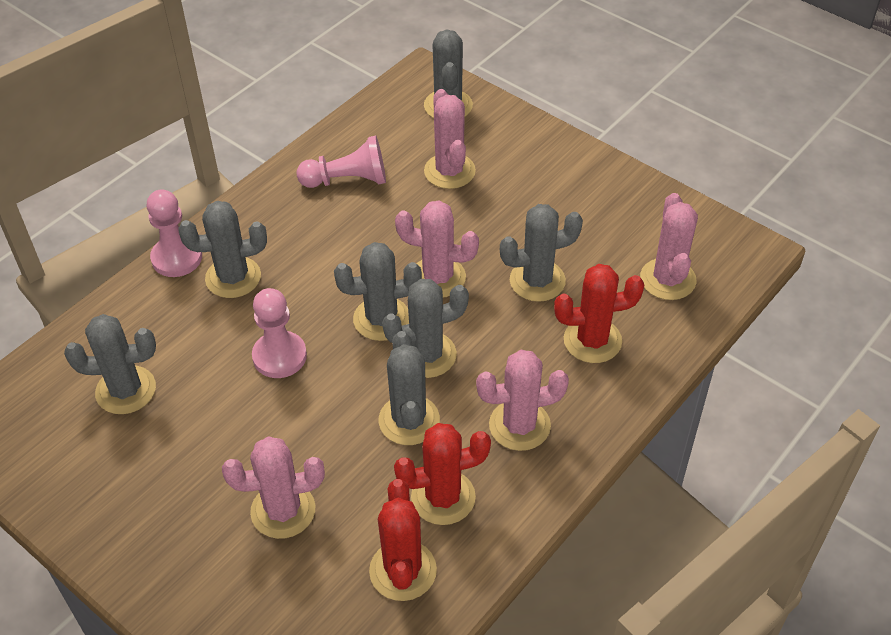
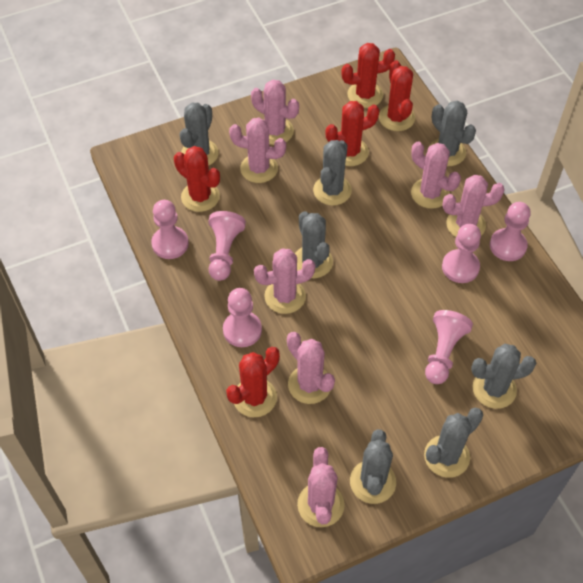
pink cactus: 5 -> 7
pink pawn: 3 -> 6
red cactus: 3 -> 5

